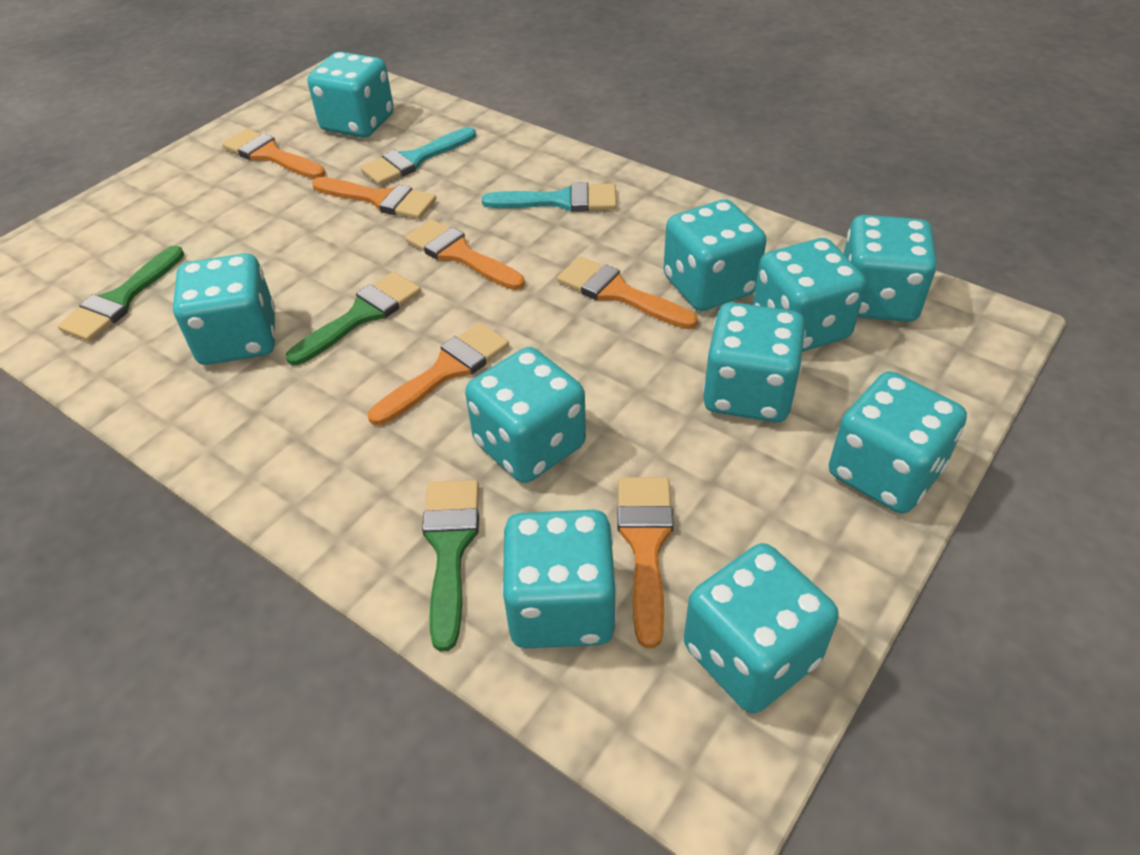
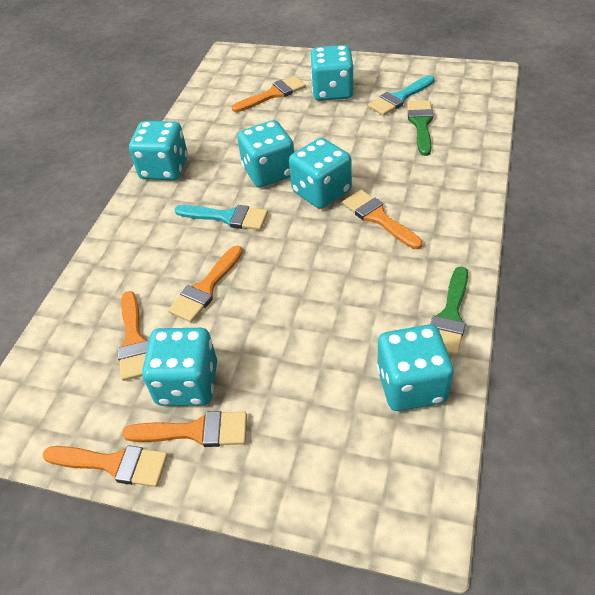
green brush: 3 -> 2
turquoise dice: 10 -> 6

